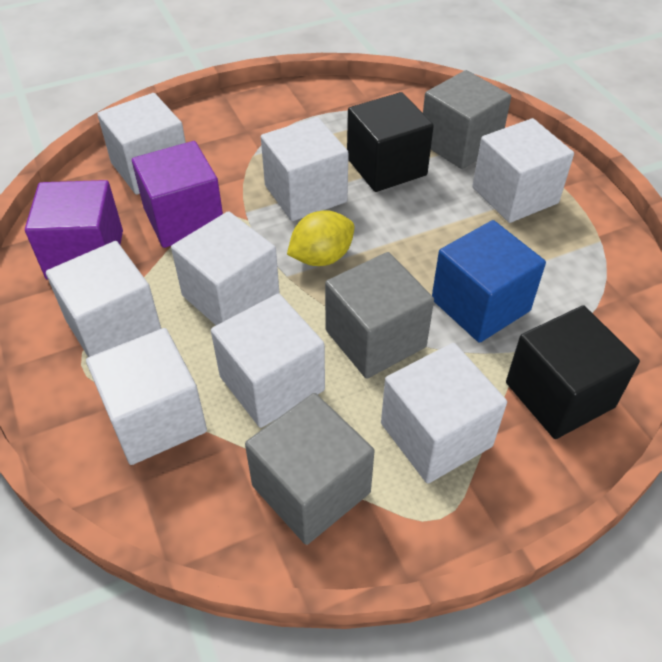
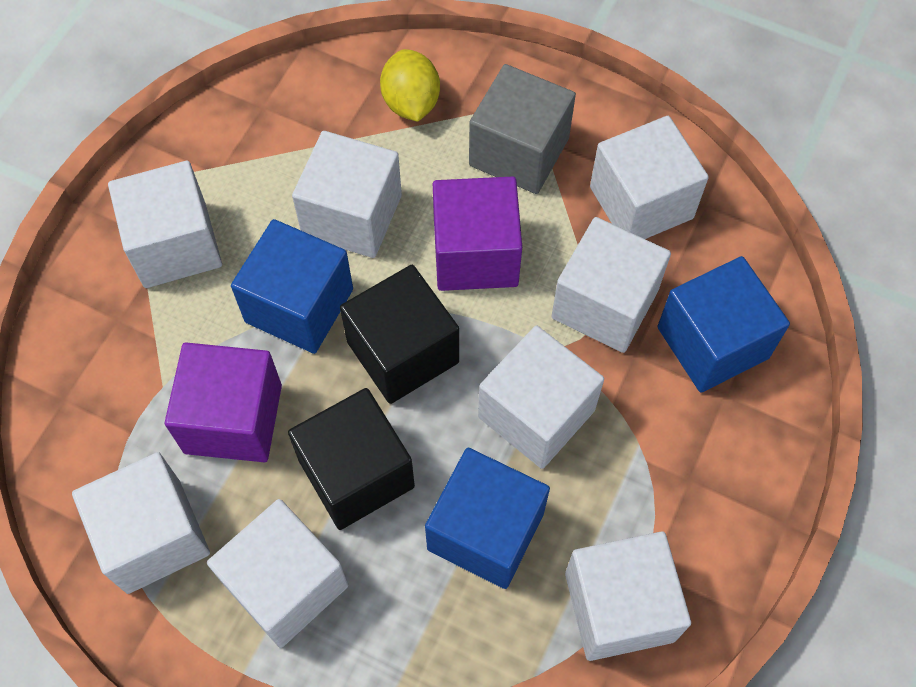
blue cube: 1 -> 3
grey cube: 3 -> 1

